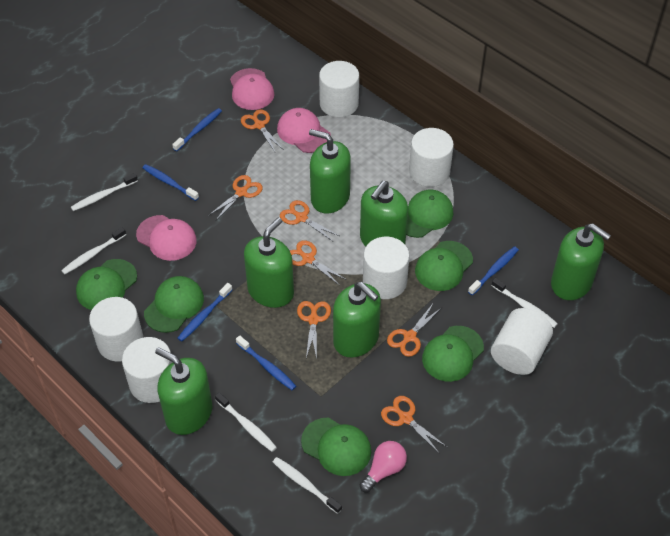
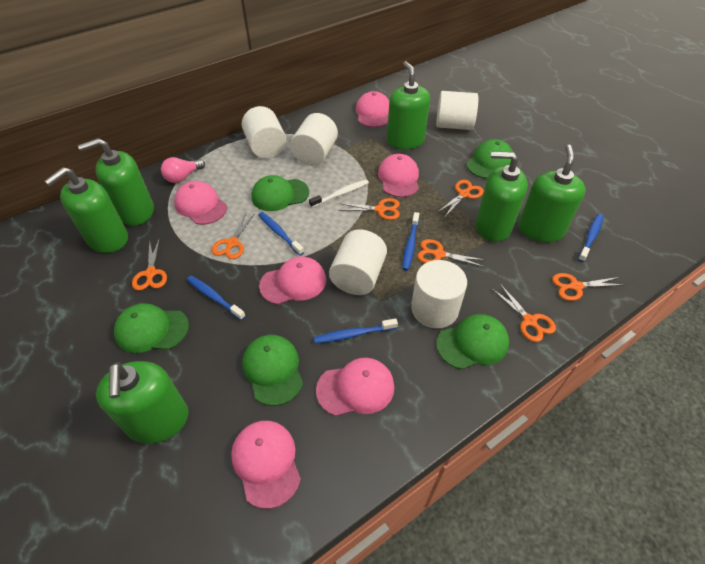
green cap: 6 -> 5
pink cap: 3 -> 6
white cylinder: 6 -> 5
white toothbrush: 5 -> 1

